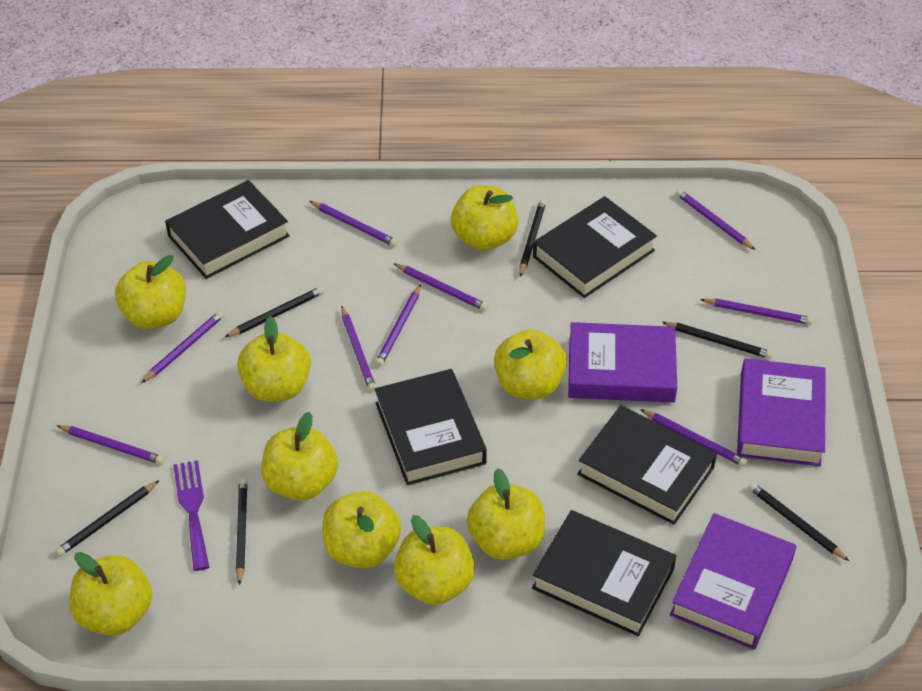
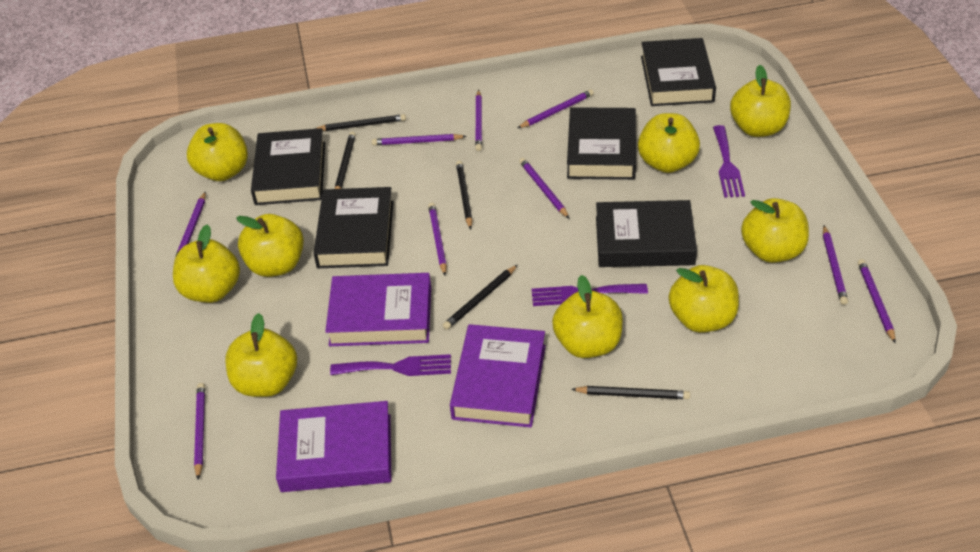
black pencil: 6 -> 5
purple fork: 1 -> 3

